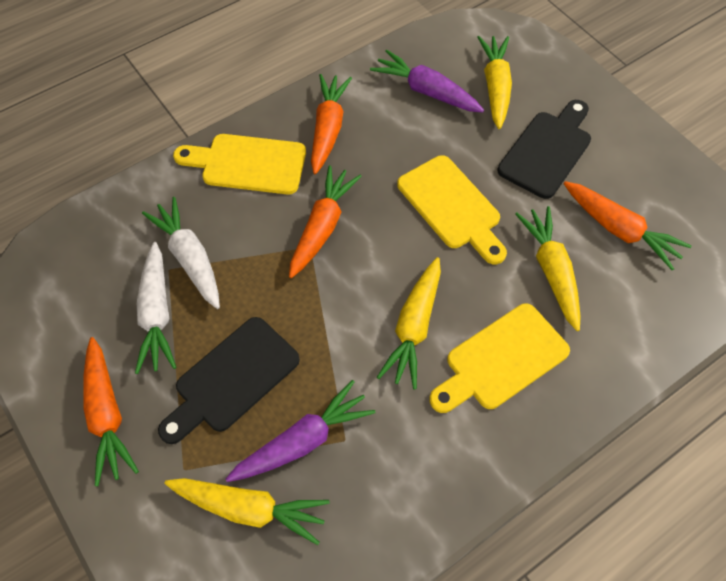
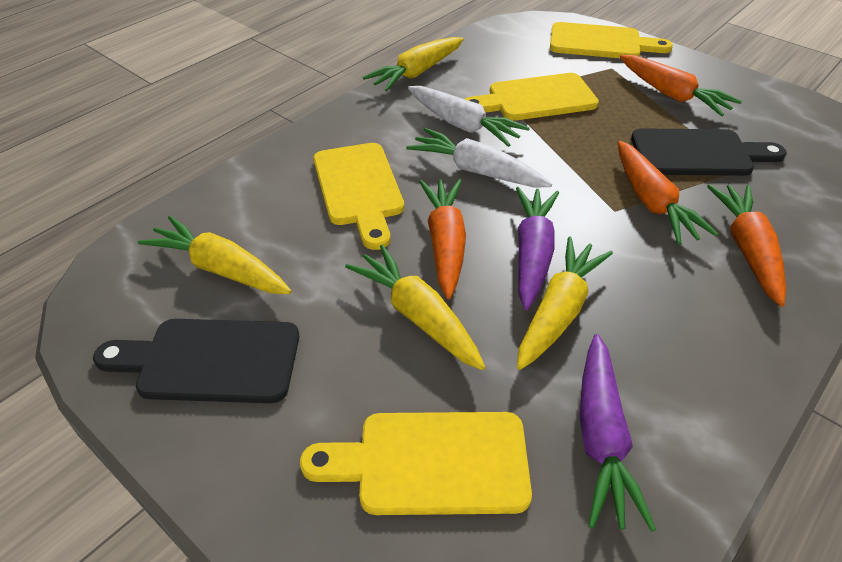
yellow cutting board: 3 -> 4

